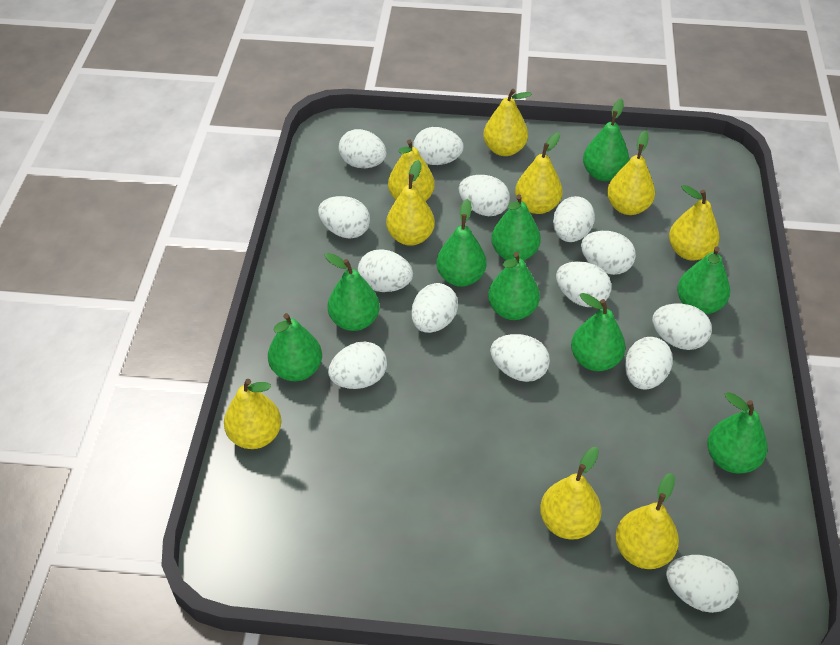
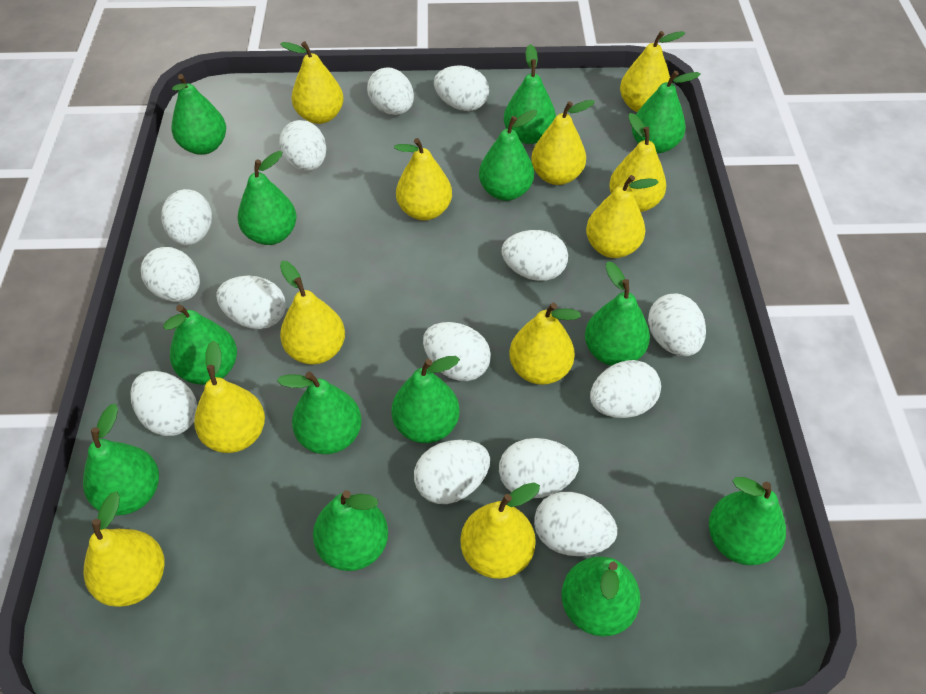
green pear: 9 -> 13
yellow pear: 9 -> 11

